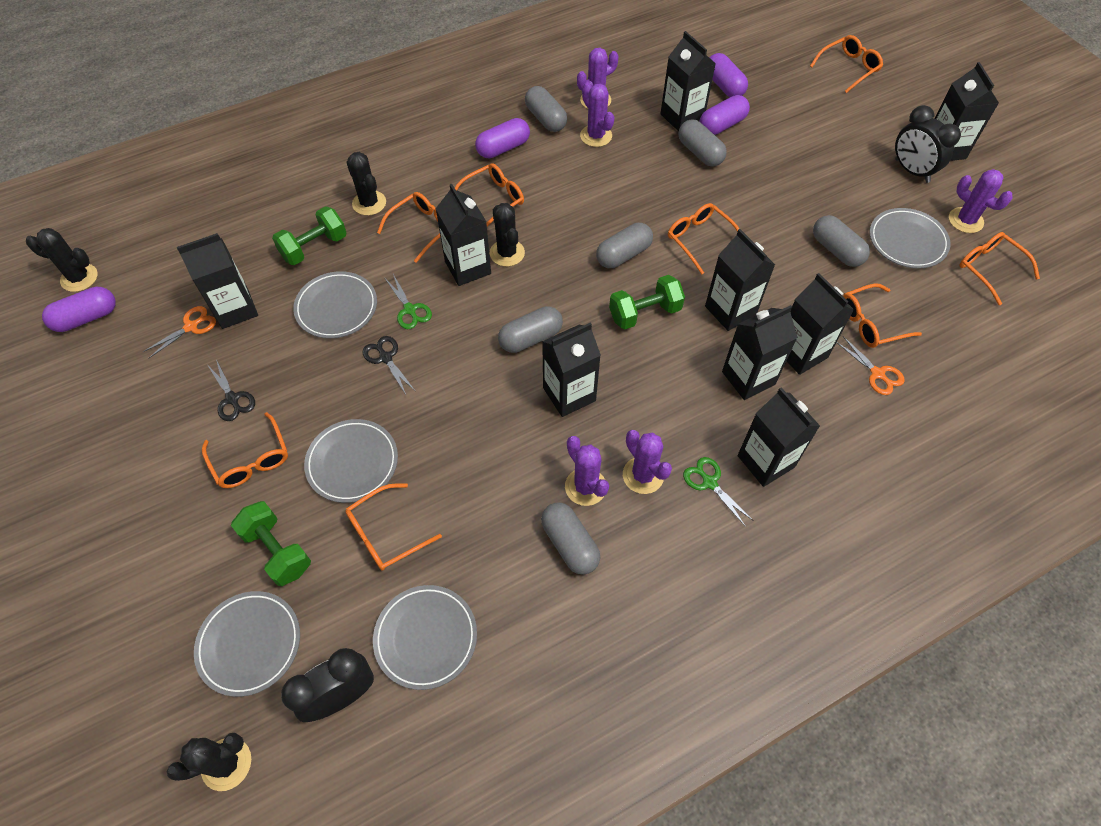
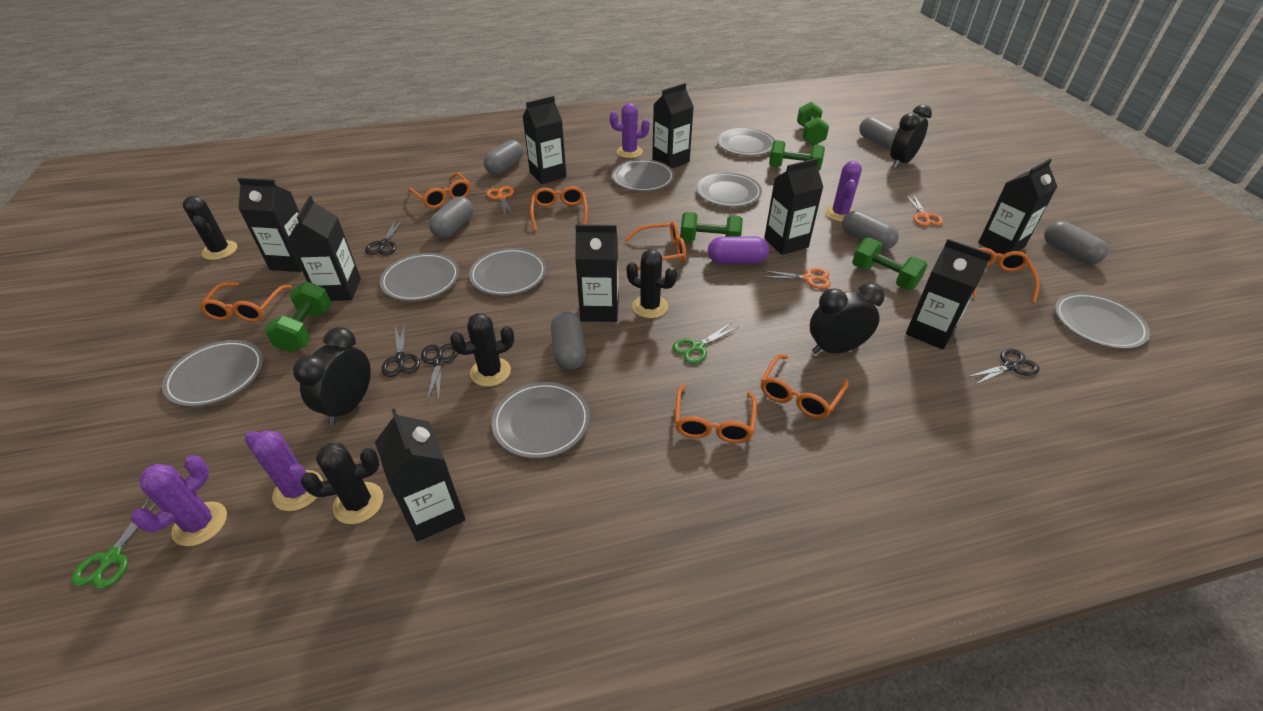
black clock: 2 -> 3
black scissors: 2 -> 4
green dumbbell: 3 -> 5
grey plate: 5 -> 8
orange glasses: 8 -> 7
orange scissors: 2 -> 3
purple cactus: 5 -> 4
purple capsule: 4 -> 1

